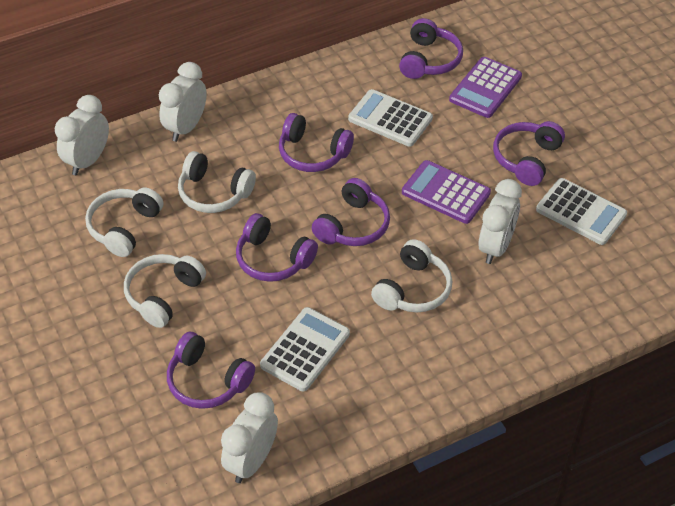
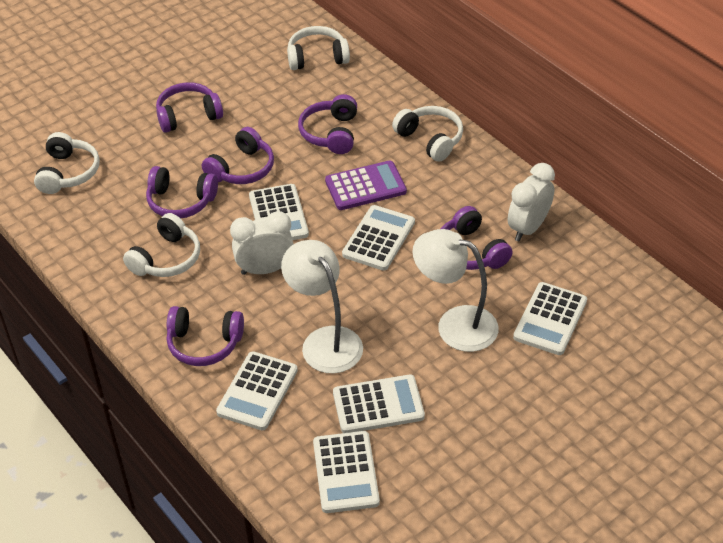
purple calculator: 2 -> 1
white calculator: 3 -> 6
white clock: 4 -> 2
white lamp: 0 -> 2

